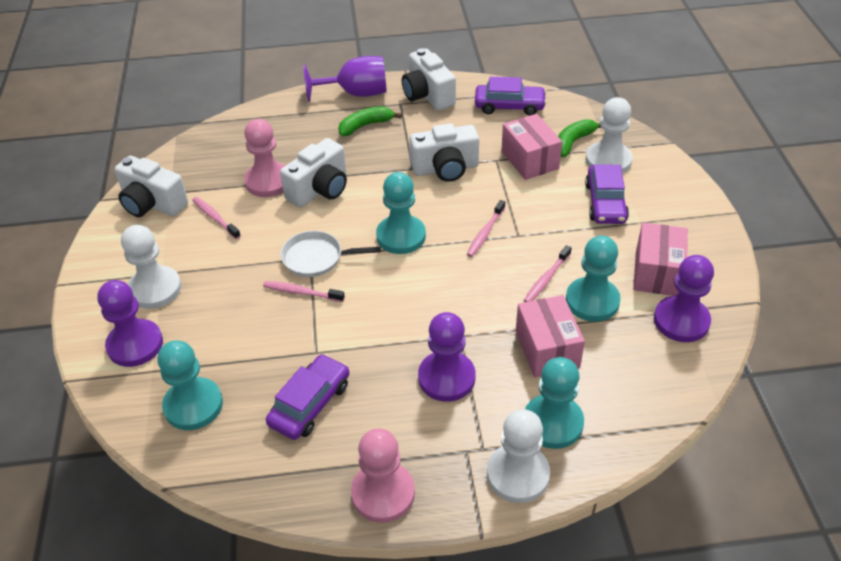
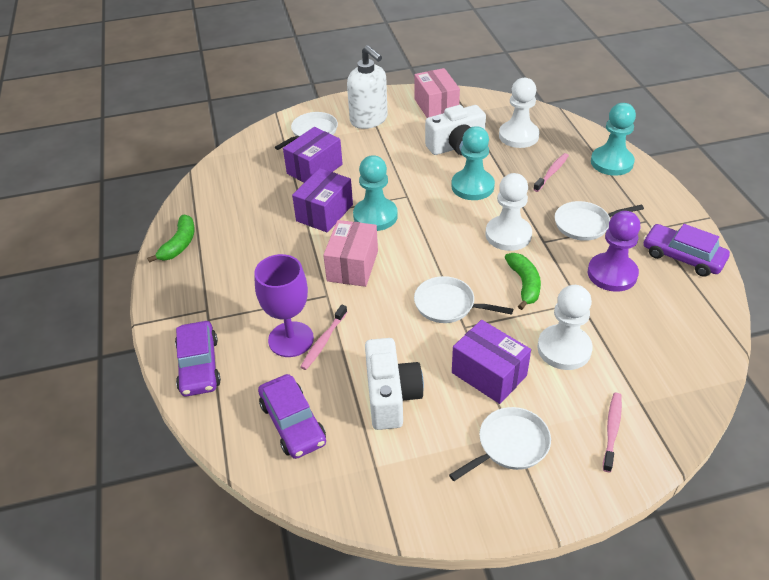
pink box: 3 -> 2
pink pawn: 2 -> 0
pink toothbrush: 4 -> 3
purple box: 0 -> 3
purple pawn: 3 -> 1
turquoise pawn: 4 -> 3
white camera: 4 -> 2
white pan: 1 -> 4
white soap dispenser: 0 -> 1

